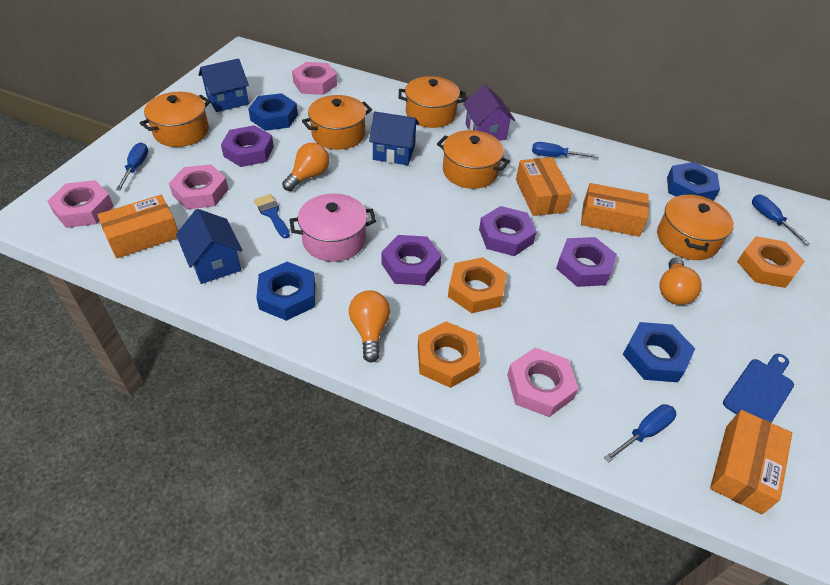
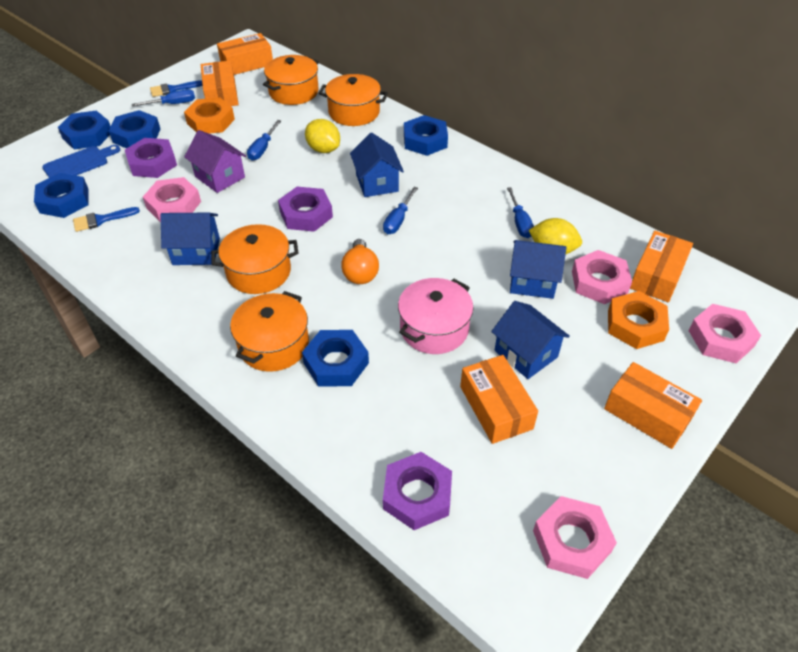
blue brush: 1 -> 2
blue house: 3 -> 4
blue nut: 4 -> 5
orange box: 4 -> 5
orange light bulb: 3 -> 1
orange nut: 3 -> 2
orange pot: 5 -> 4
purple nut: 4 -> 3
yellow lemon: 0 -> 2

